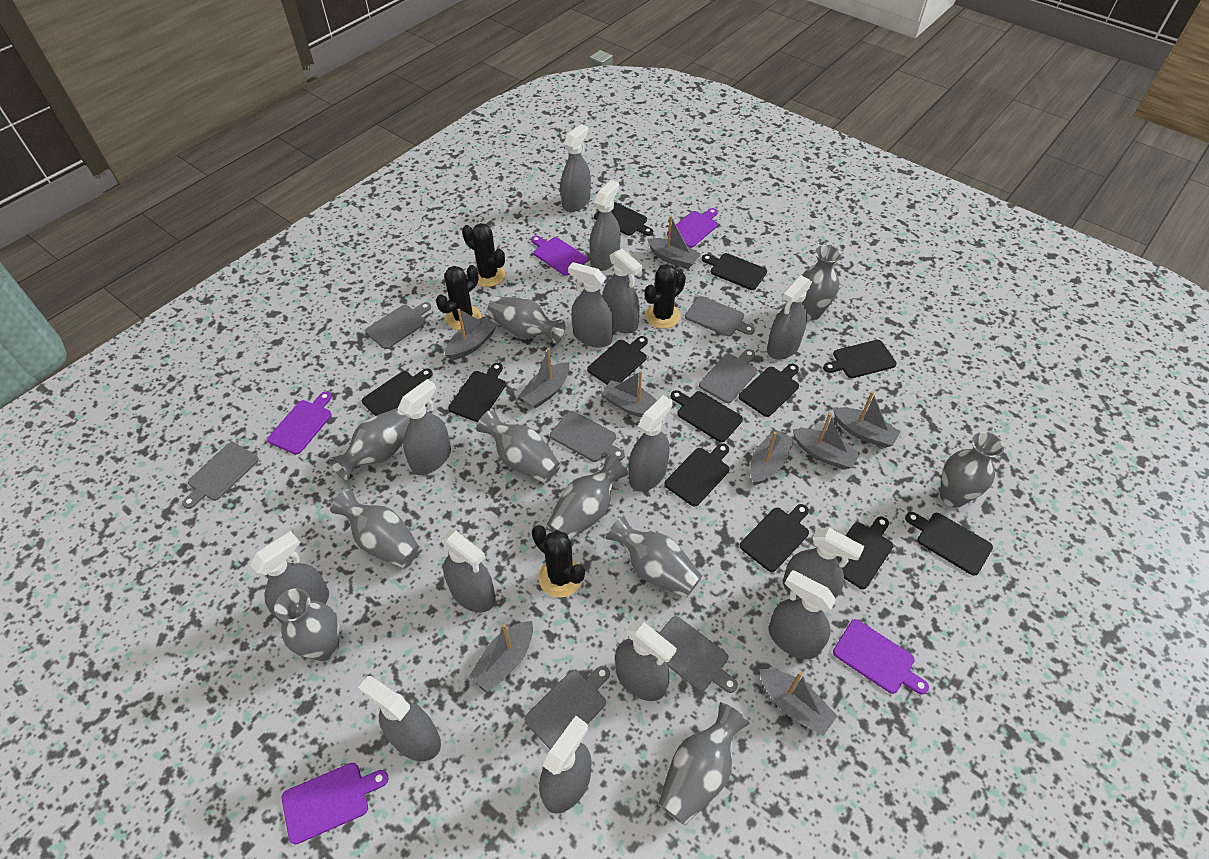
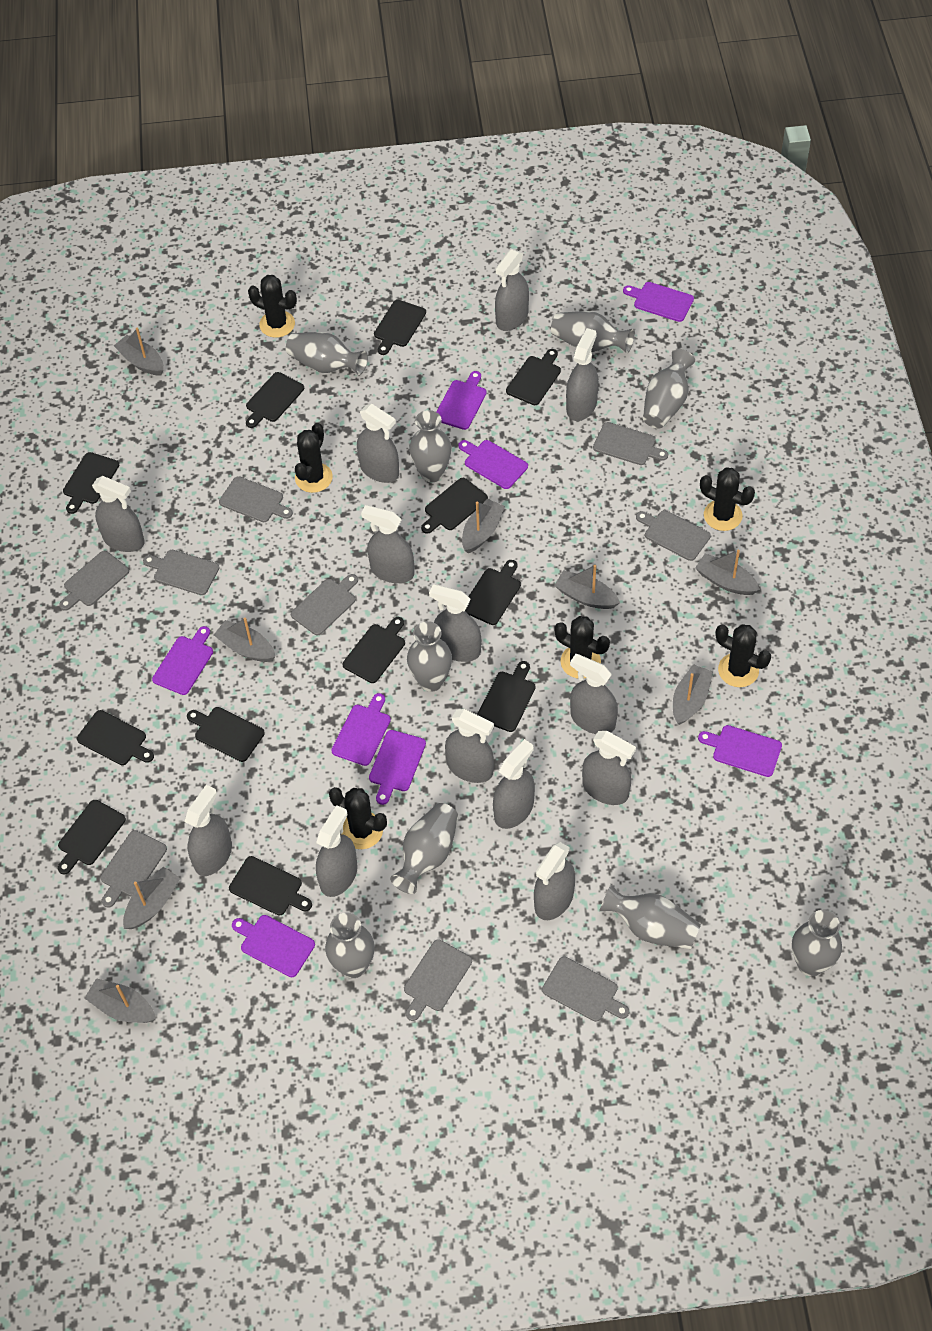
black cactus: 4 -> 6
grey boat: 9 -> 8
grey cutting board: 7 -> 9
grey spray bottle: 14 -> 13
grey vase: 10 -> 9
purple cutting board: 5 -> 8

